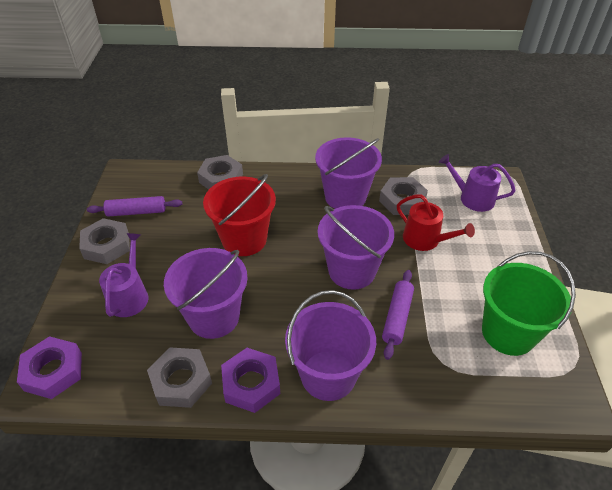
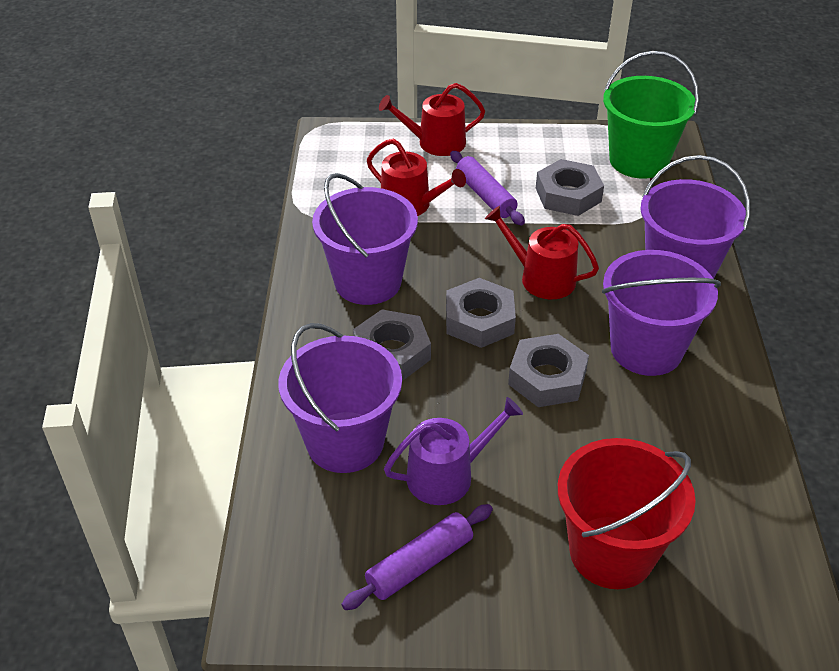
purple nut: 2 -> 0
purple watering can: 2 -> 1
red watering can: 1 -> 3

